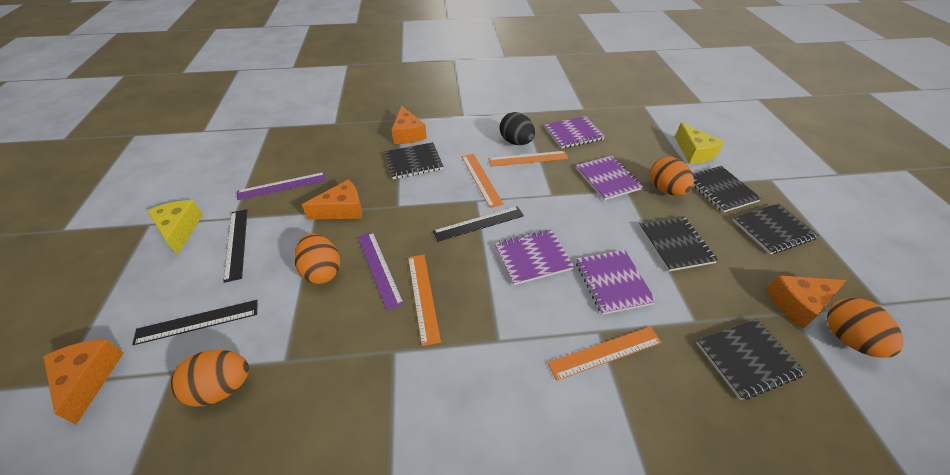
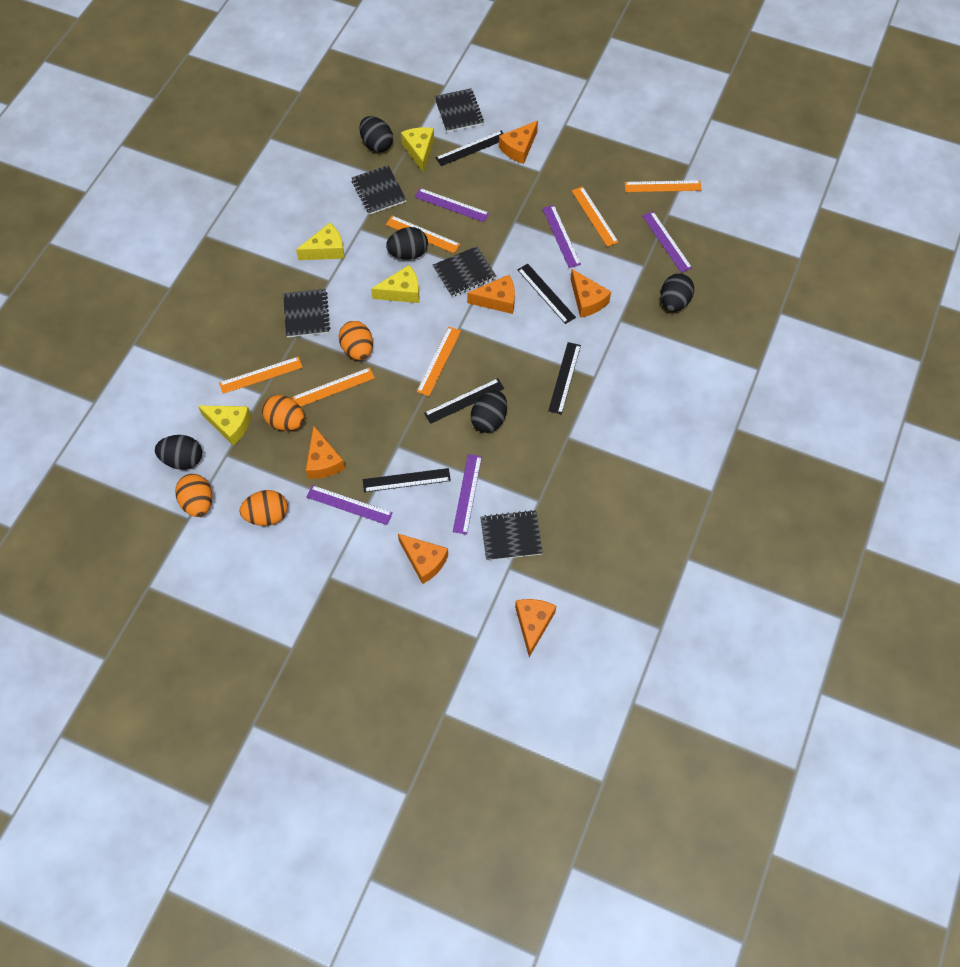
black egg: 1 -> 5
black ruler: 3 -> 5
orange cheese: 4 -> 6
orange ruler: 4 -> 6
purple notebook: 4 -> 0
purple ruler: 2 -> 5
yellow cheese: 2 -> 4

